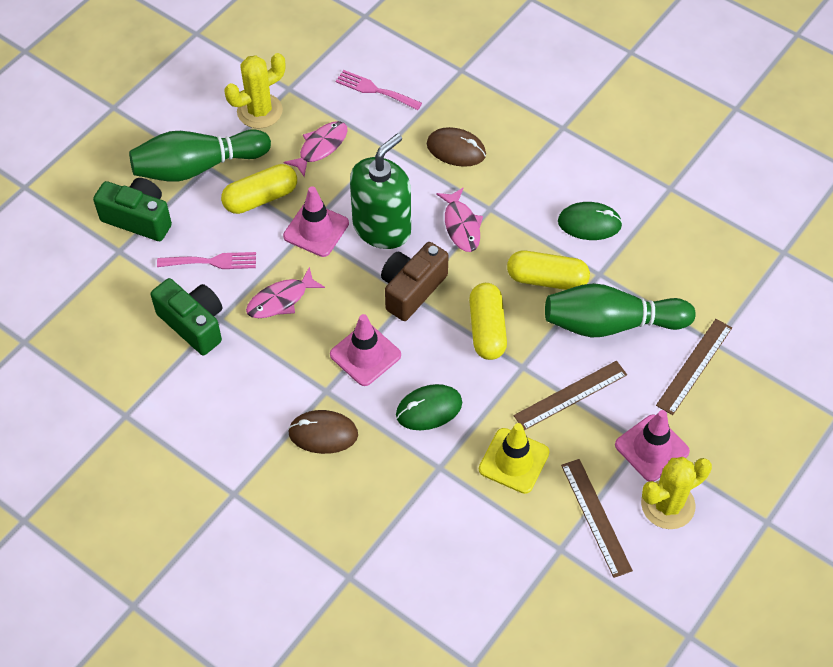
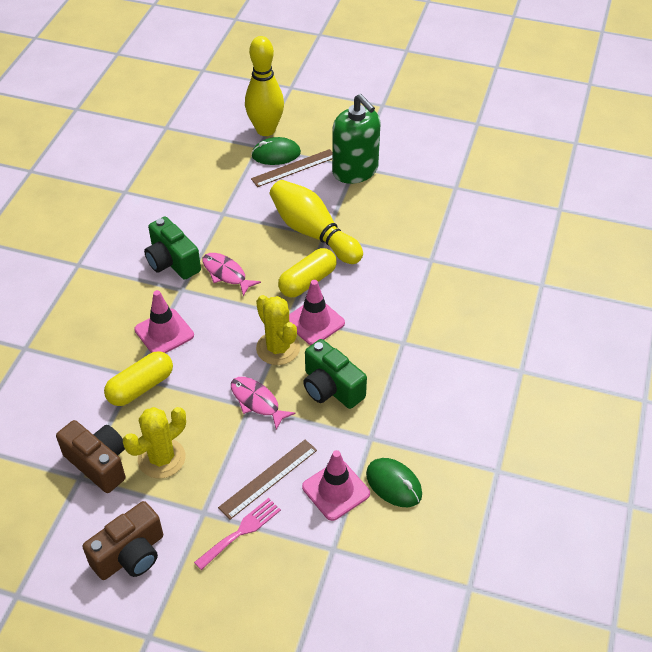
brown camera: 1 -> 2
brown mouse: 2 -> 0
brown ruler: 3 -> 2
green bowling pin: 2 -> 0
pink fish: 3 -> 2
pink fork: 2 -> 1
yellow bowling pin: 0 -> 2
yellow capsule: 3 -> 2
yellow traffic cone: 1 -> 0

